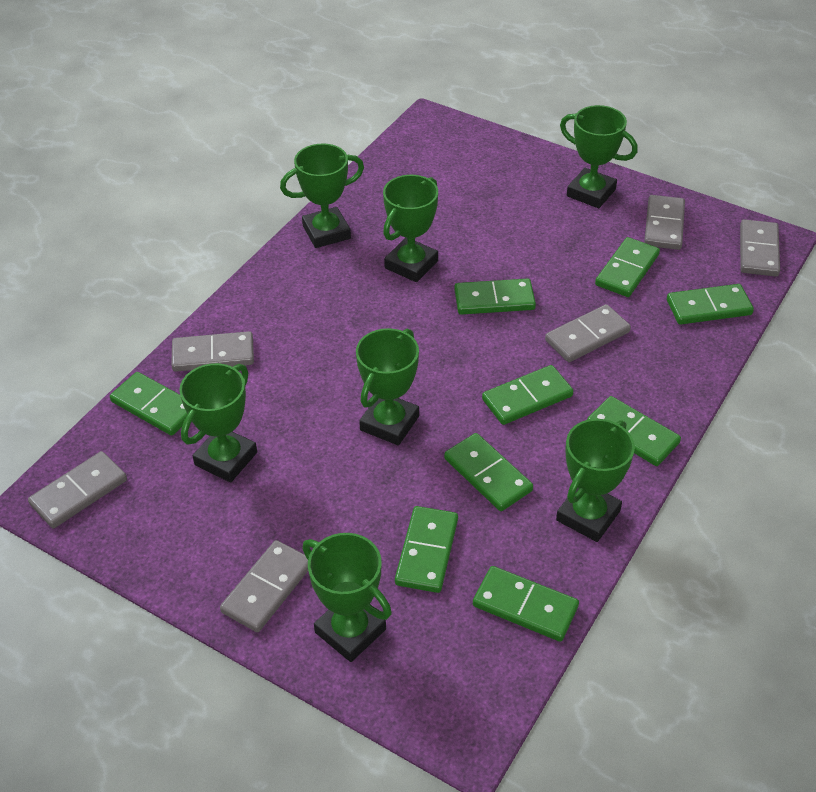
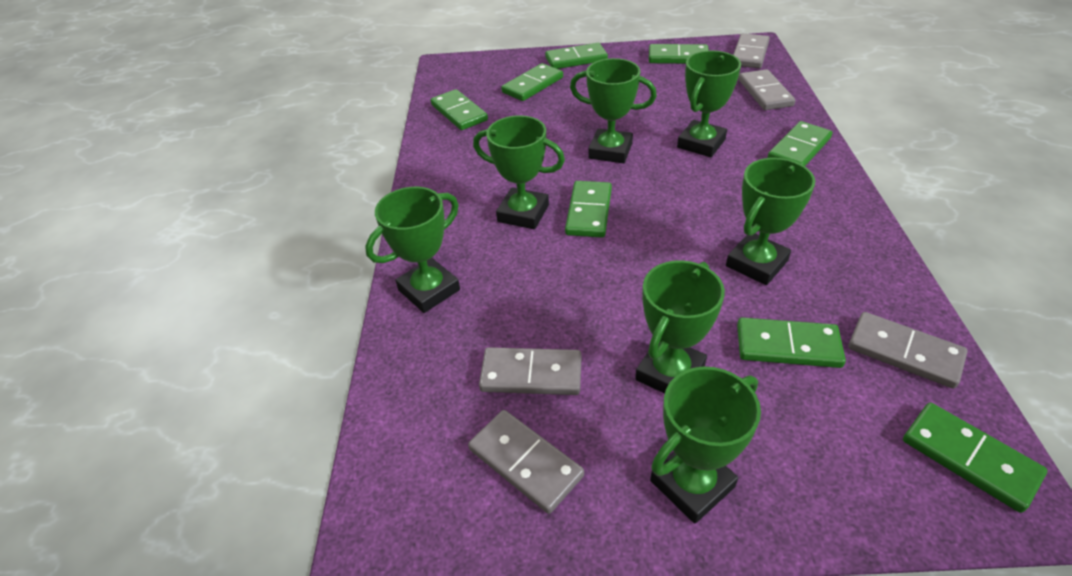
green domino: 9 -> 8
grey domino: 6 -> 5

